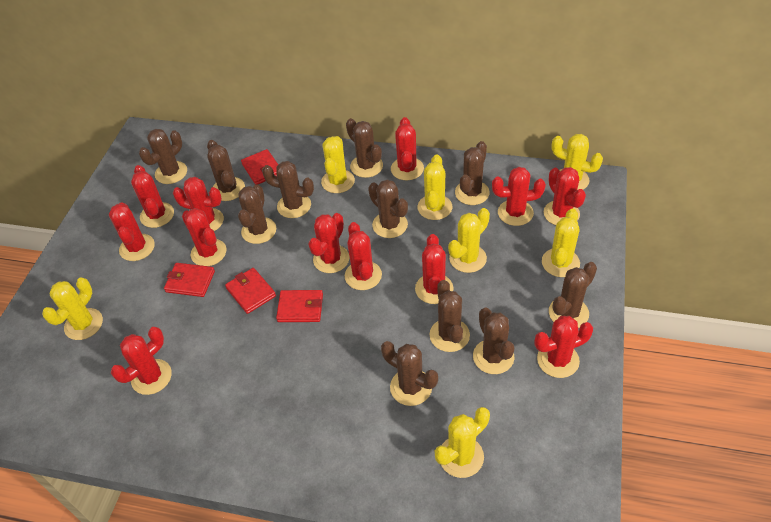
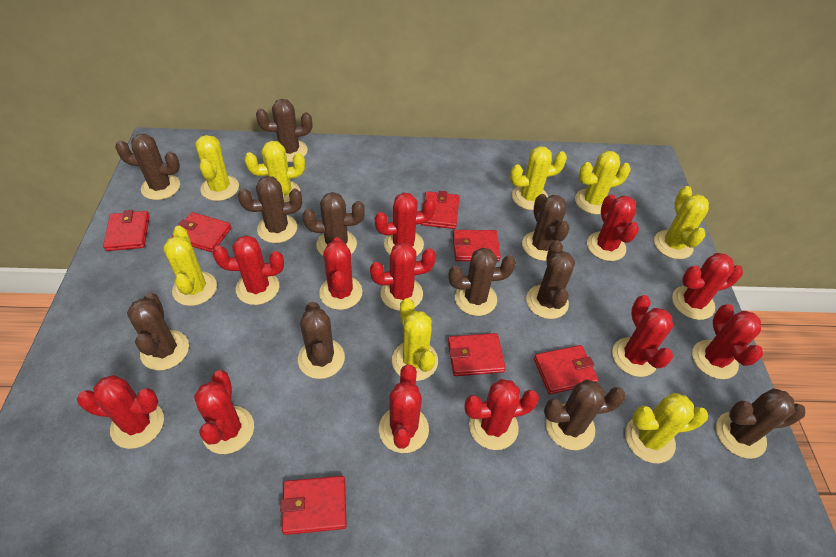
red wallet: 4 -> 7
yellow cactus: 7 -> 8

